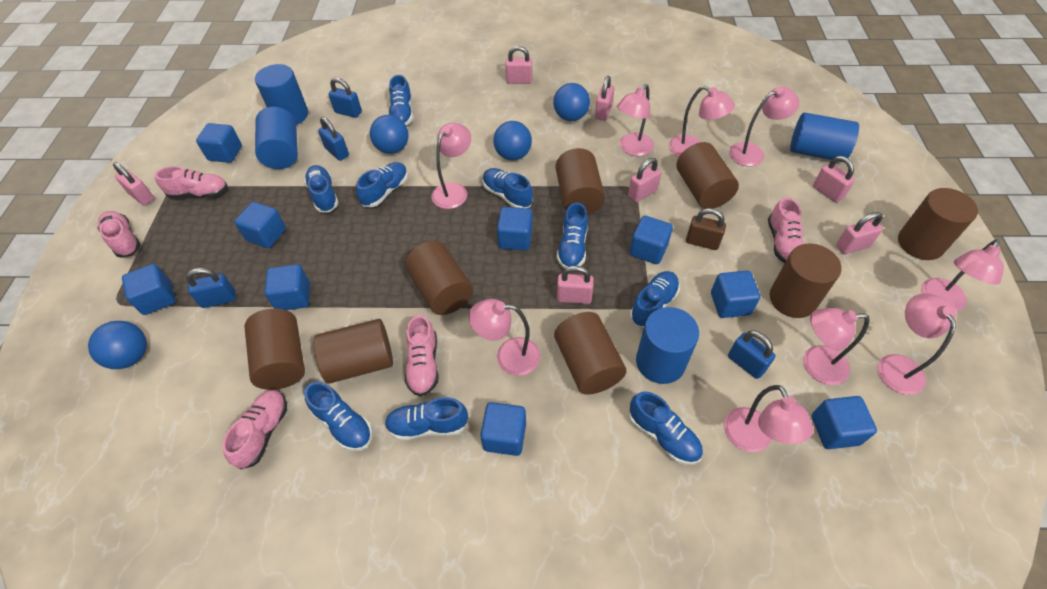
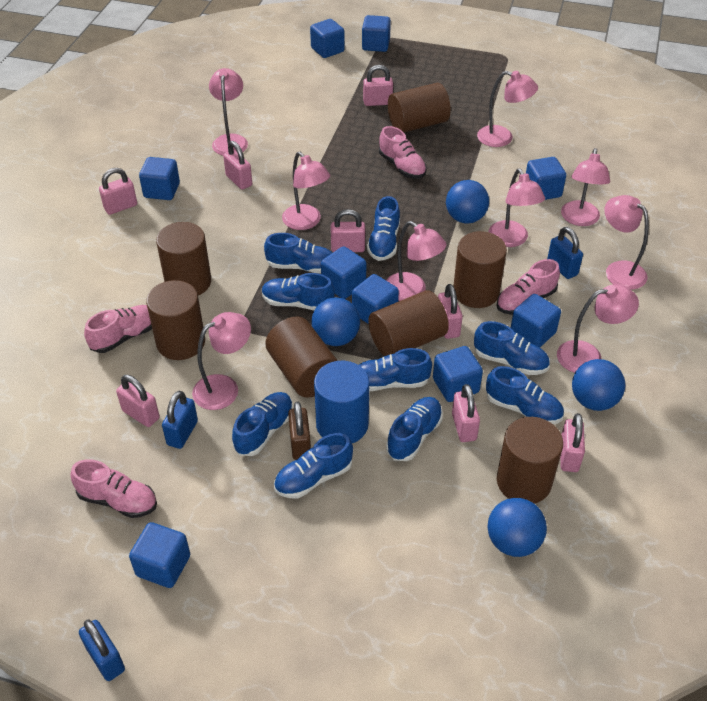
blue cylinder: 4 -> 1
blue padlock: 4 -> 3
brown cylinder: 8 -> 7
pink padlock: 7 -> 8
pink shoe: 5 -> 4

